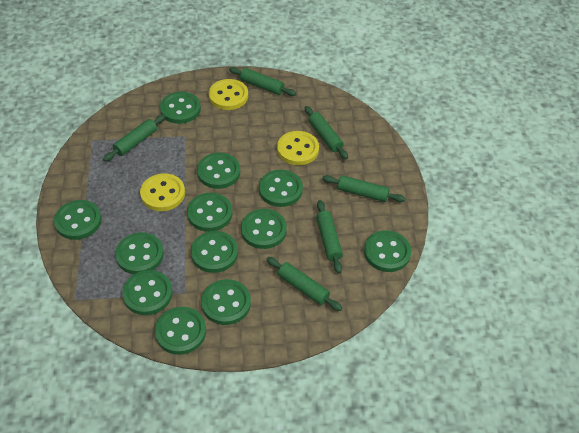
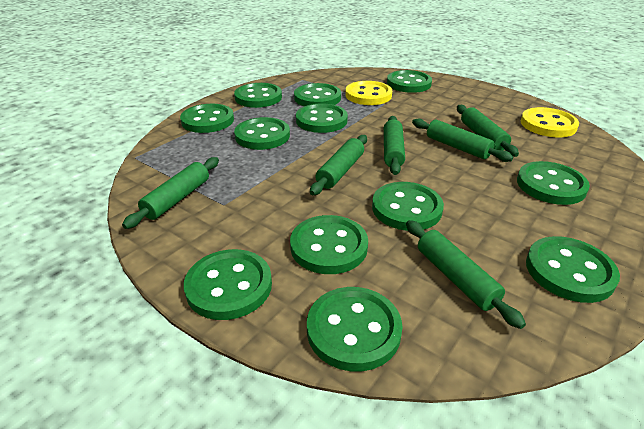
yellow button: 3 -> 2

